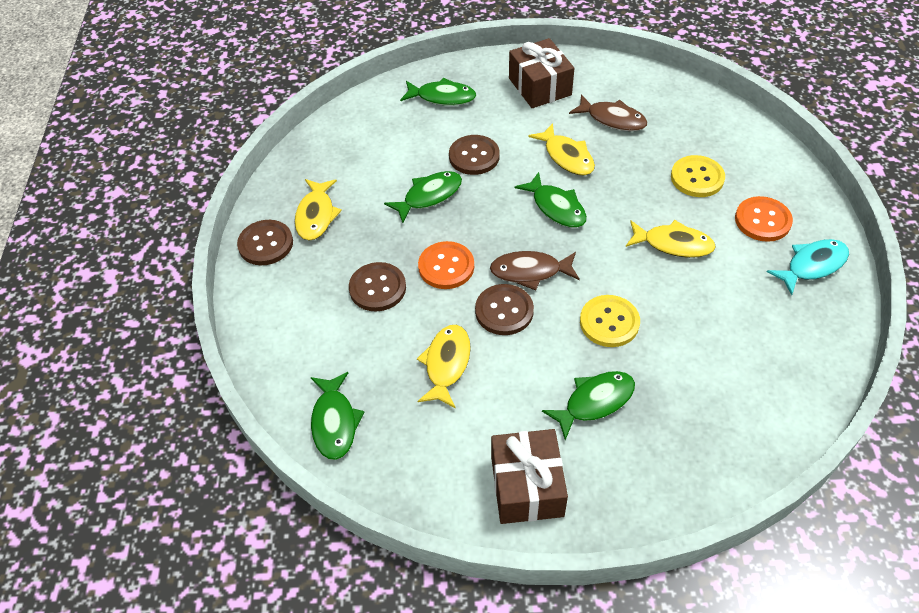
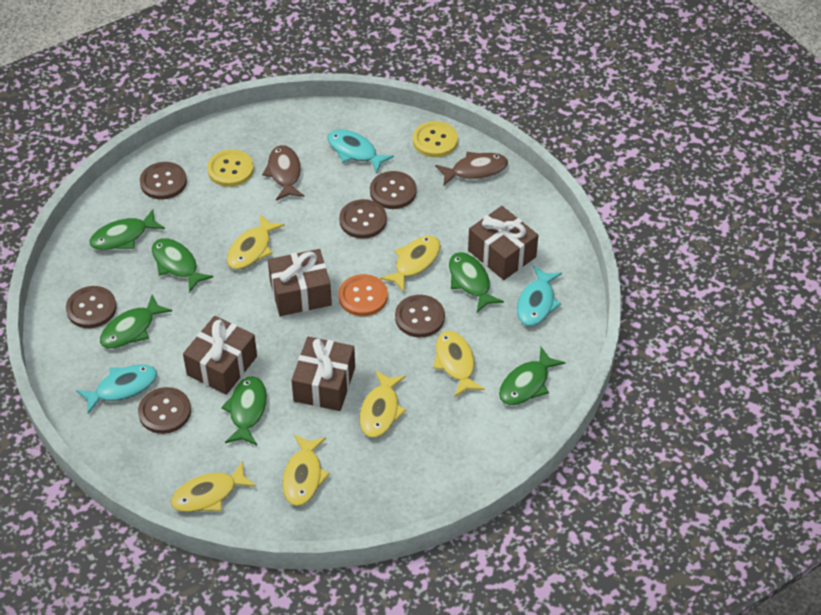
brown button: 4 -> 6
brown gift: 2 -> 4
green fish: 5 -> 6
orange button: 2 -> 1
turquoise fish: 1 -> 3
yellow fish: 4 -> 6

